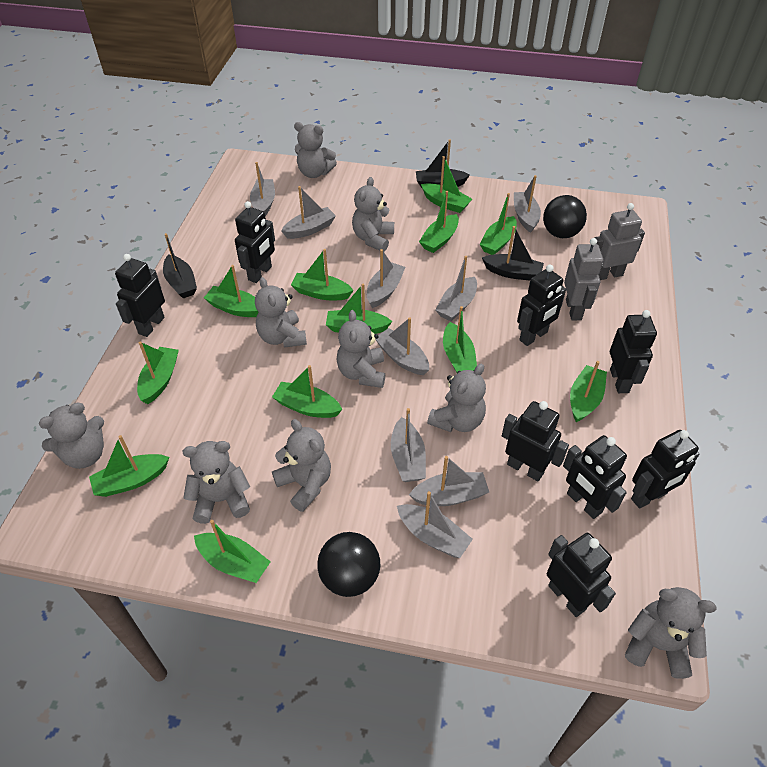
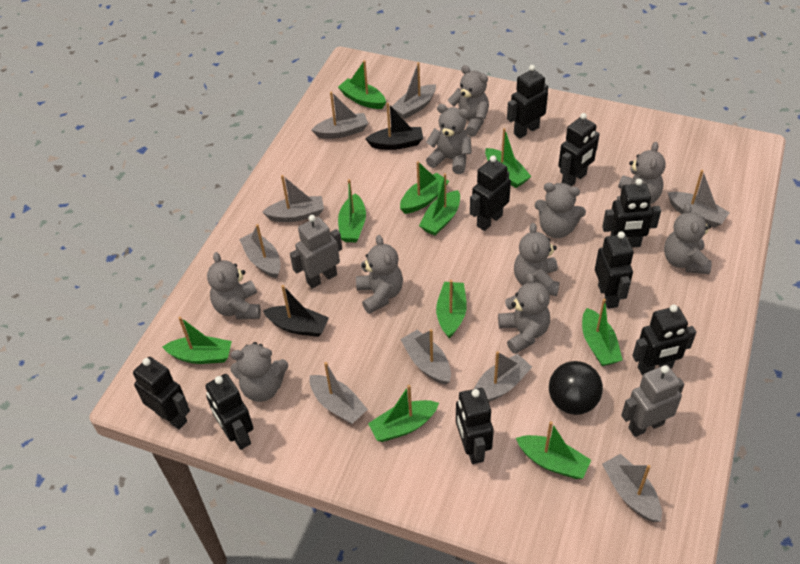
black ball: 2 -> 1
black boat: 3 -> 2
black robot: 8 -> 9
green boat: 12 -> 10
grey teddy bear: 9 -> 10

